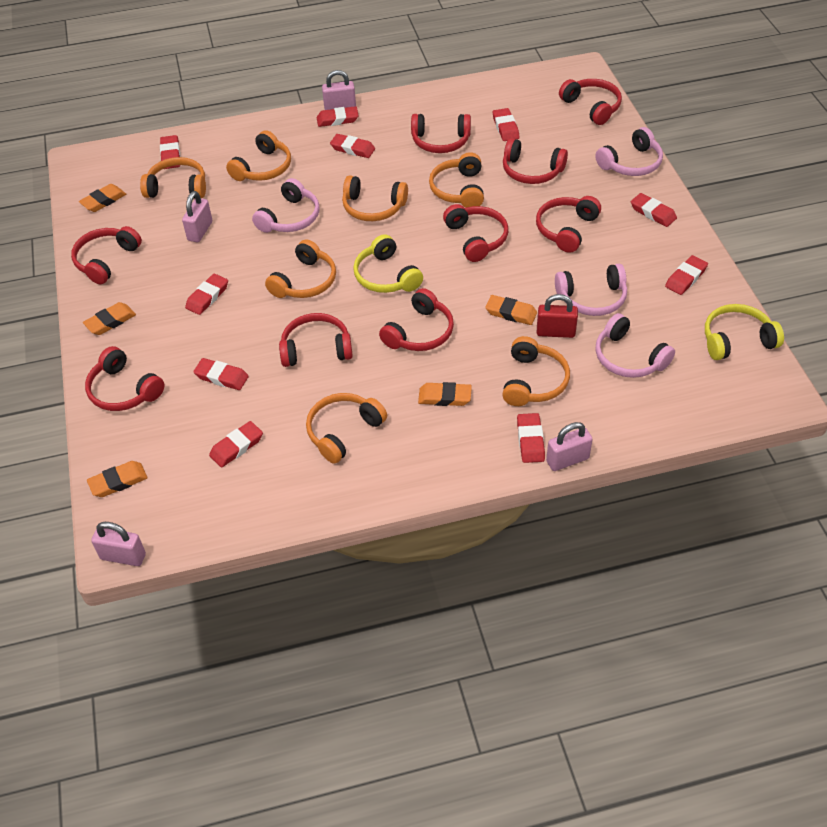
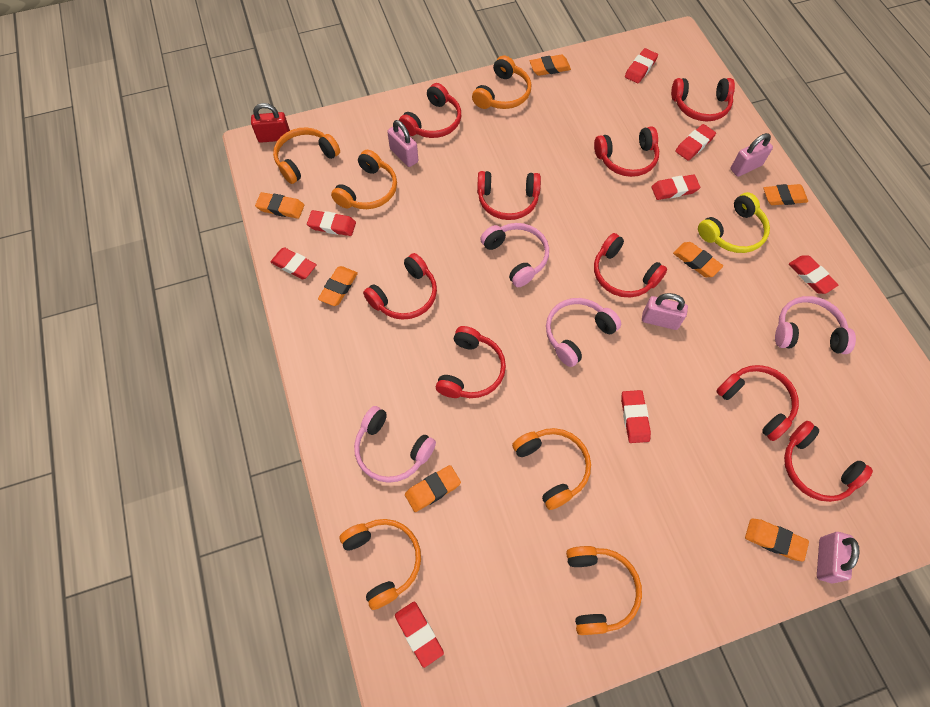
orange eraser: 5 -> 7
orange headphones: 7 -> 6
red eraser: 10 -> 8
yellow headphones: 2 -> 1

